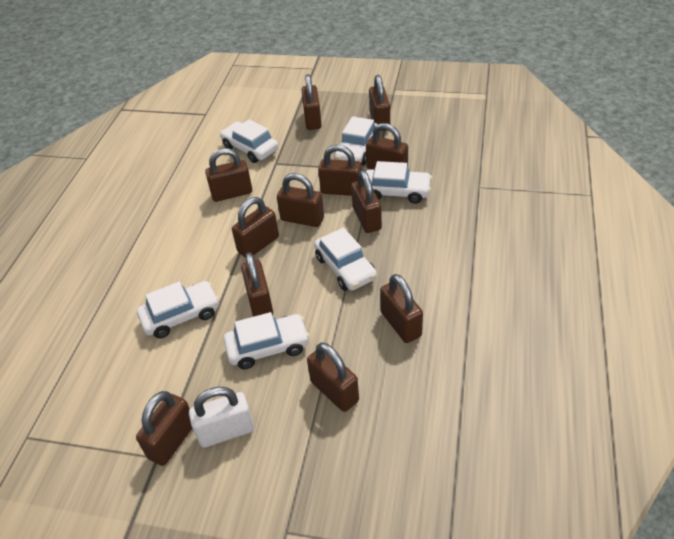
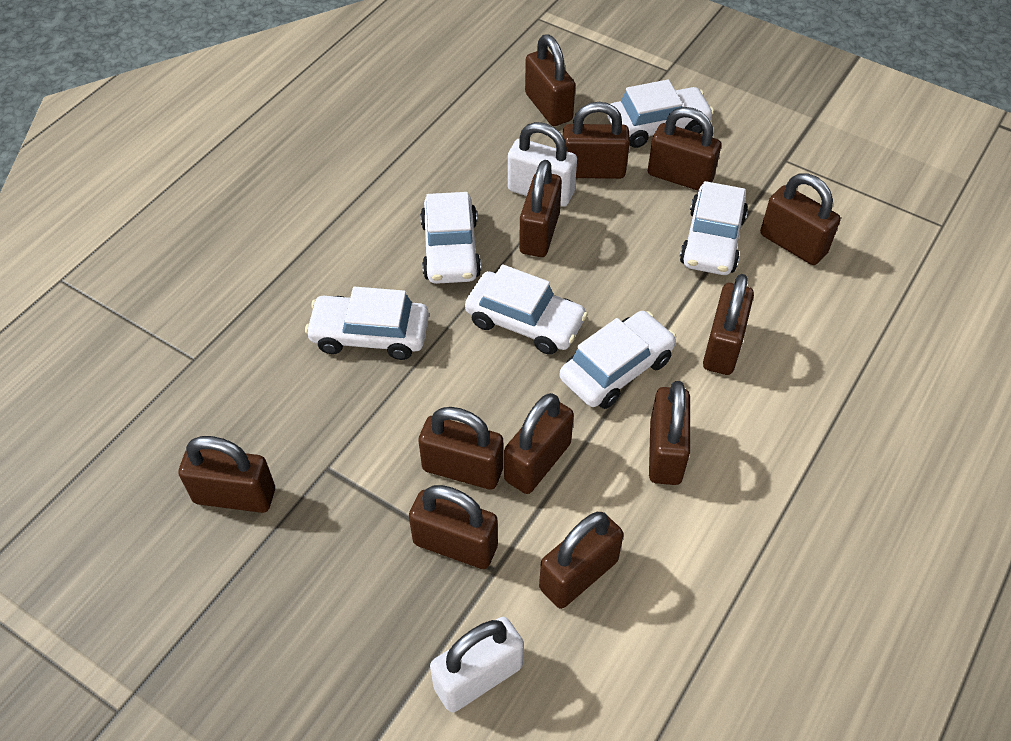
white padlock: 1 -> 2

